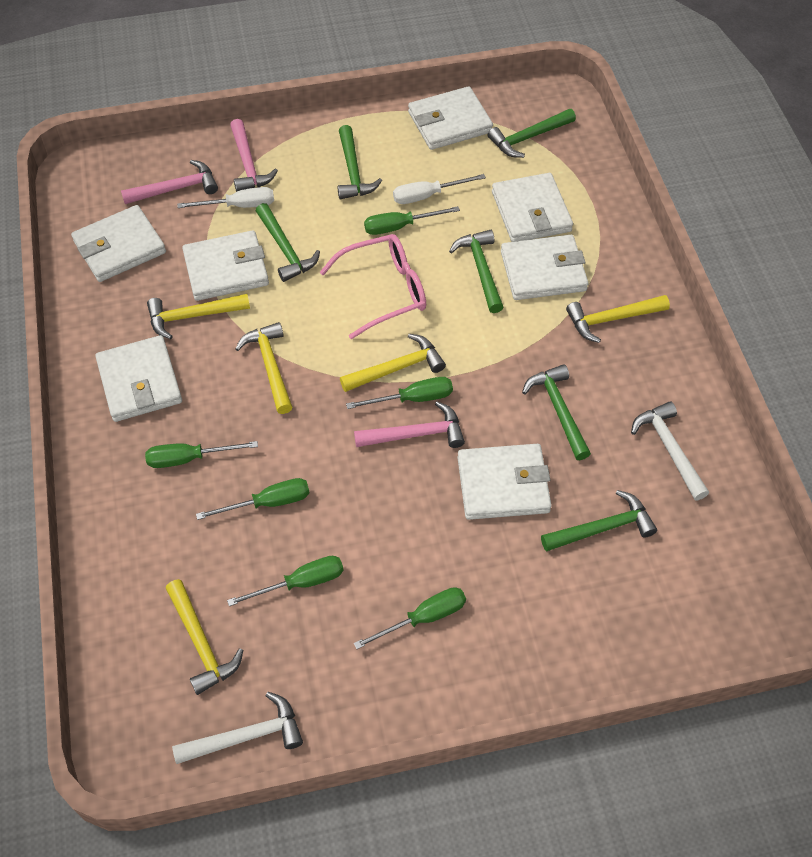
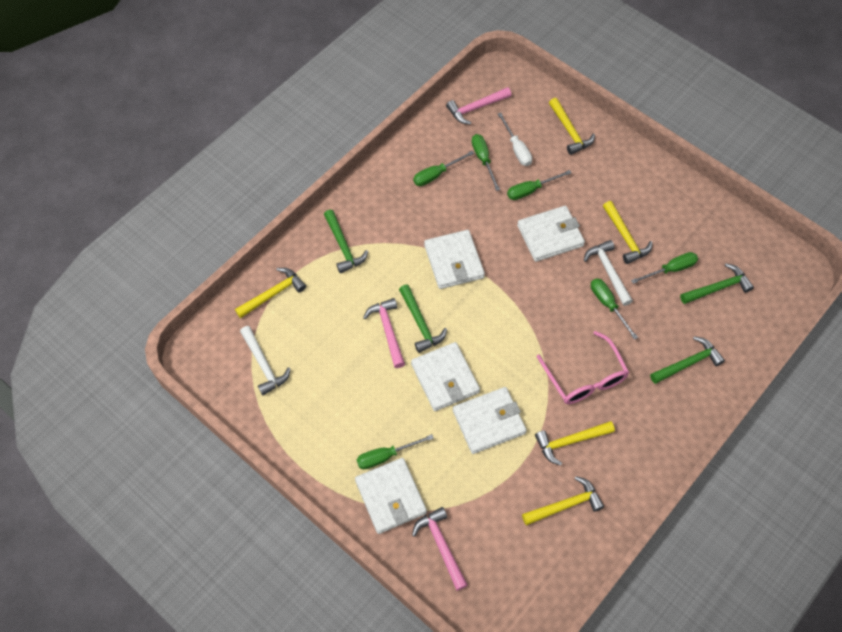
green hammer: 6 -> 4
white screwdriver: 2 -> 1
white wallet: 7 -> 5

